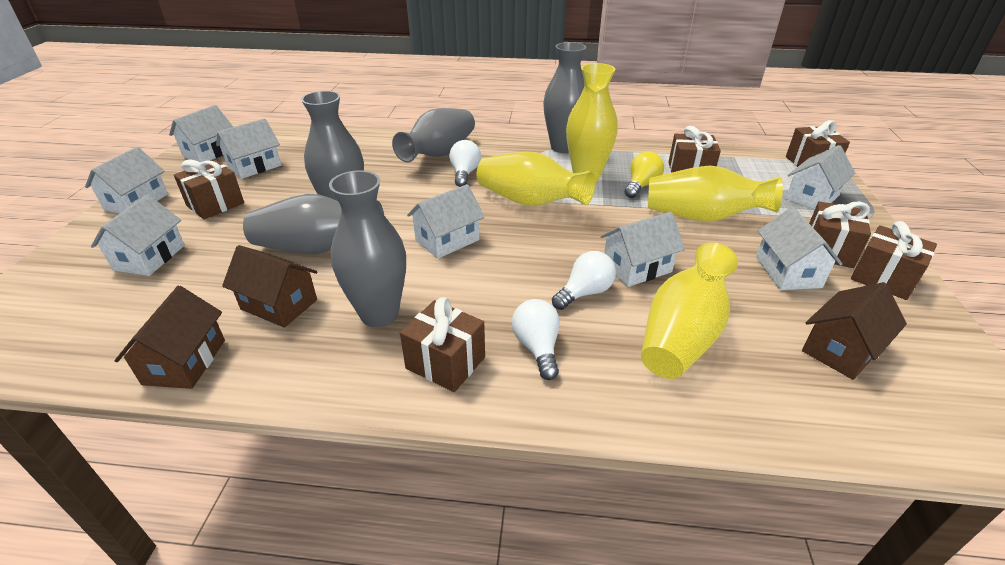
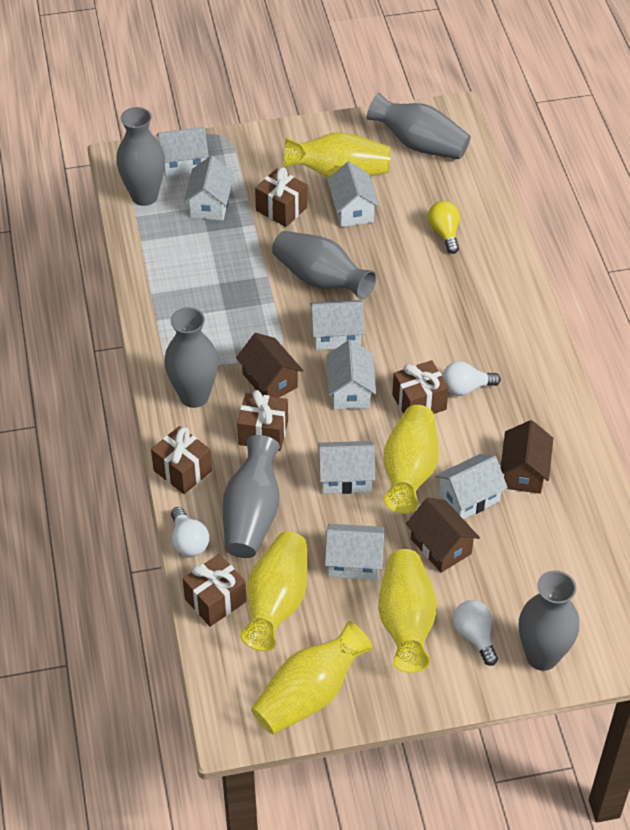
brown gift: 6 -> 5
grey vase: 5 -> 6
yellow vase: 4 -> 5

